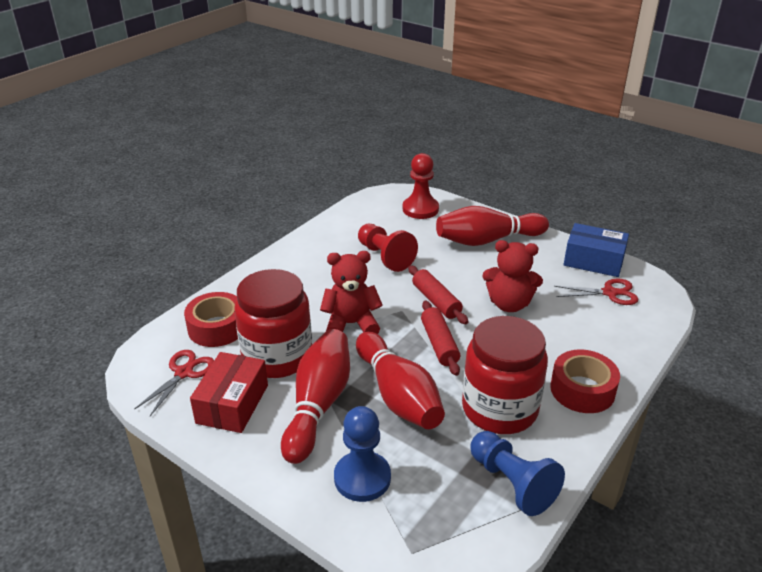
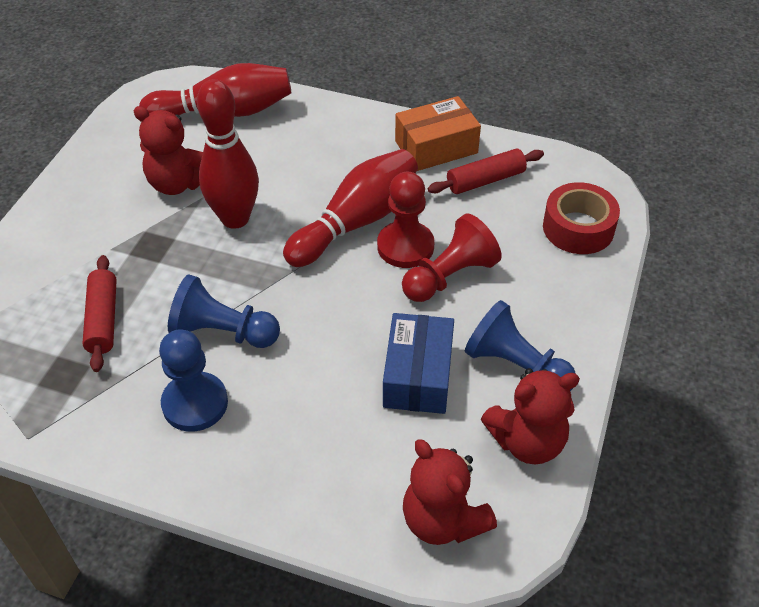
blue pawn: 2 -> 3
orange box: 0 -> 1
red box: 1 -> 0
red jar: 2 -> 0
red scissors: 2 -> 0
red tape: 2 -> 1
red teddy bear: 2 -> 3

